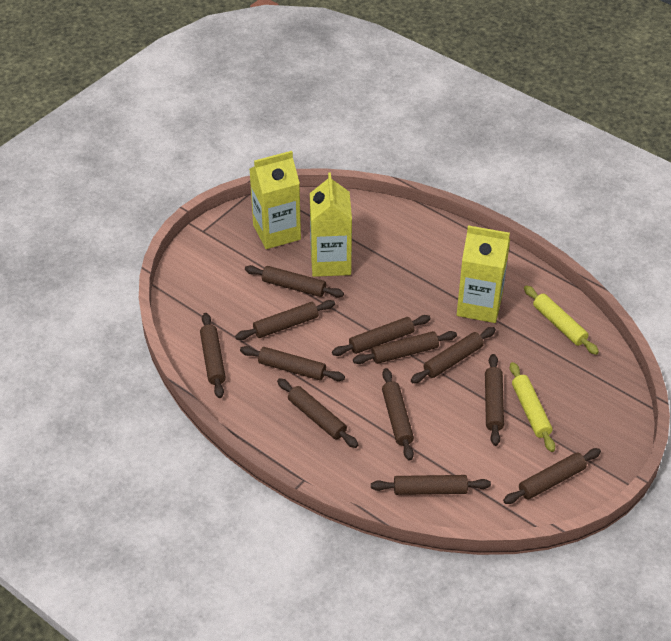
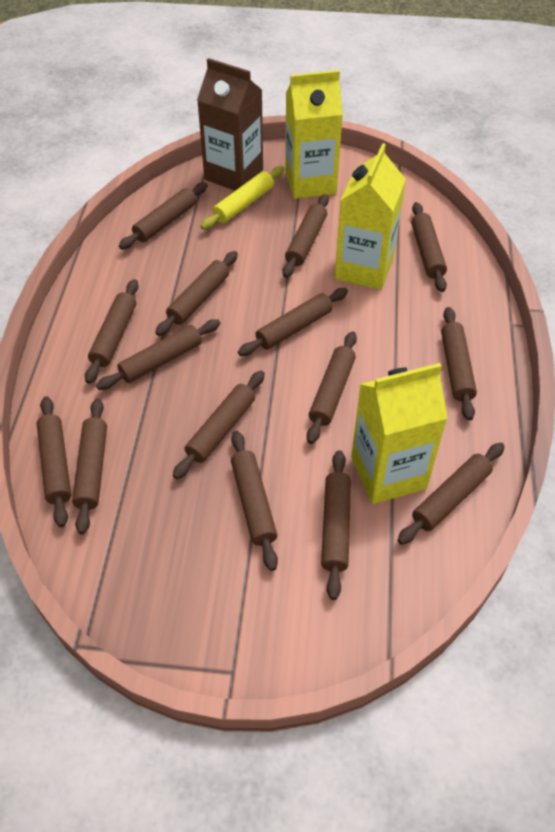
brown carton: 0 -> 1
brown rolling pin: 12 -> 15
yellow rolling pin: 2 -> 1

